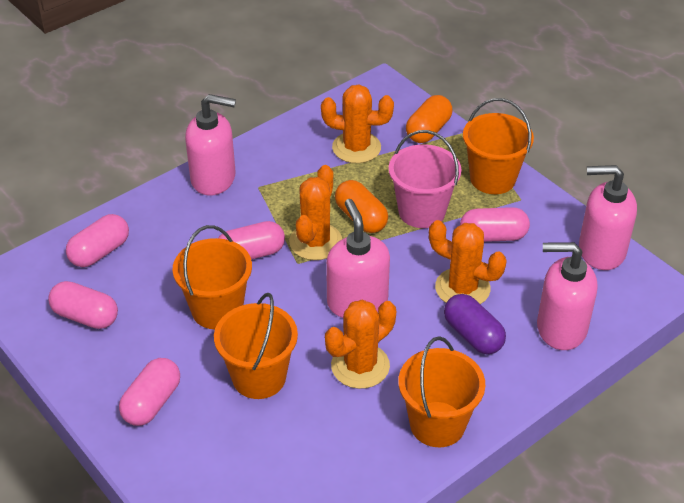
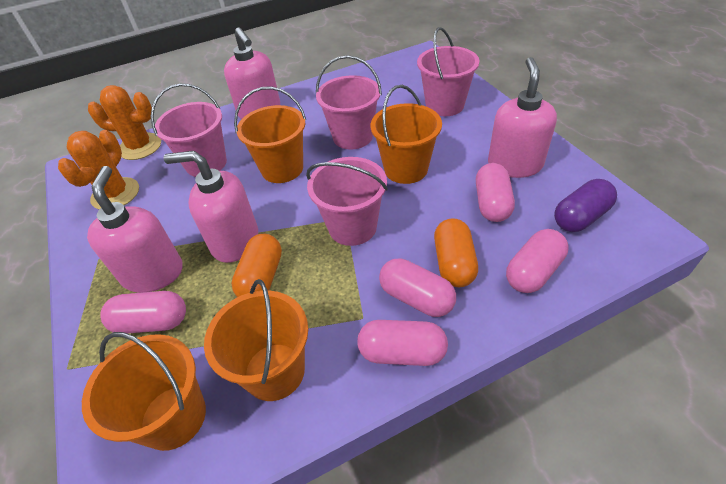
orange cactus: 4 -> 2
pink bucket: 1 -> 4

